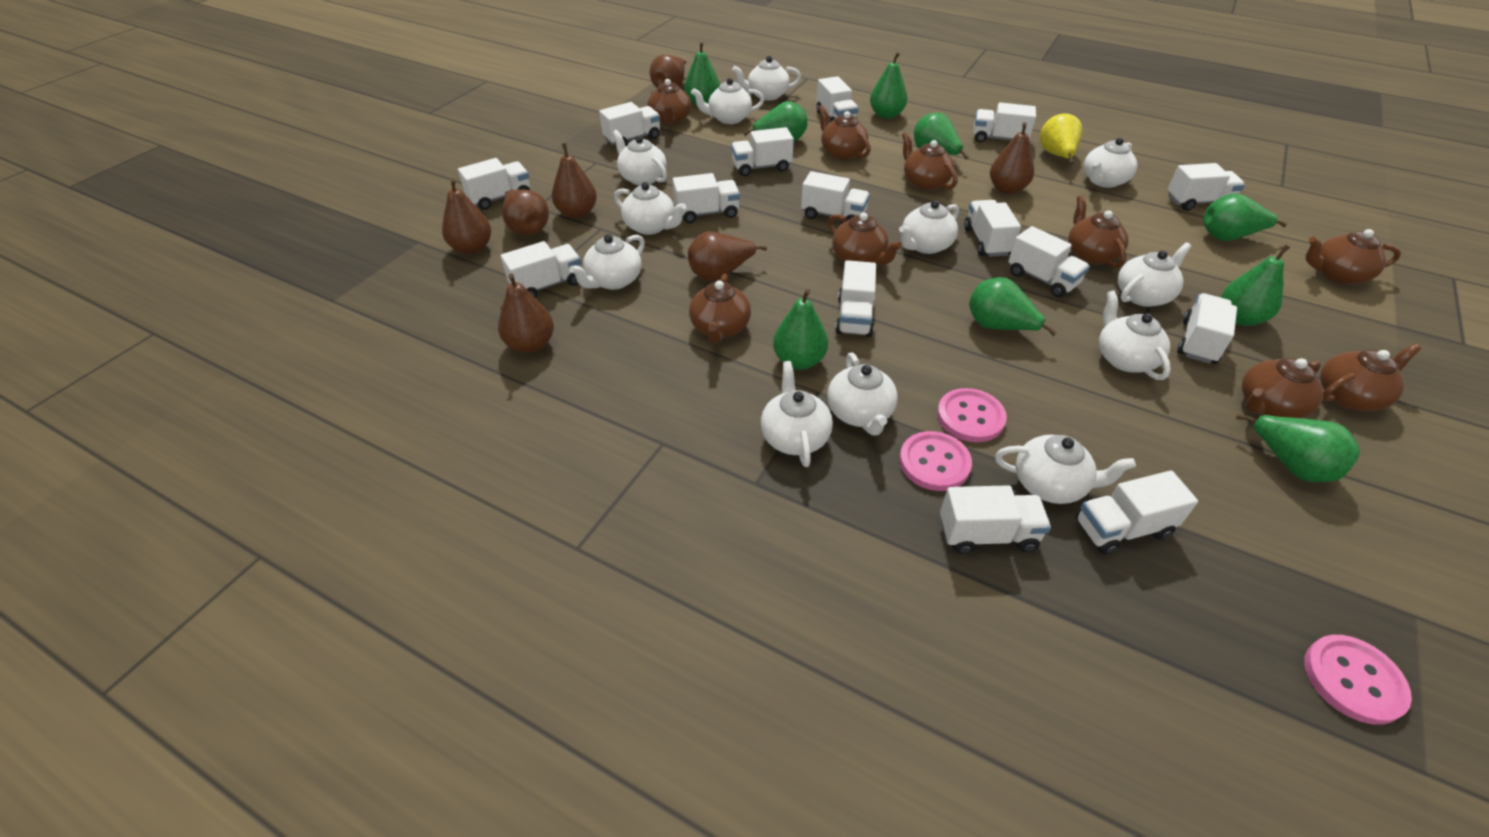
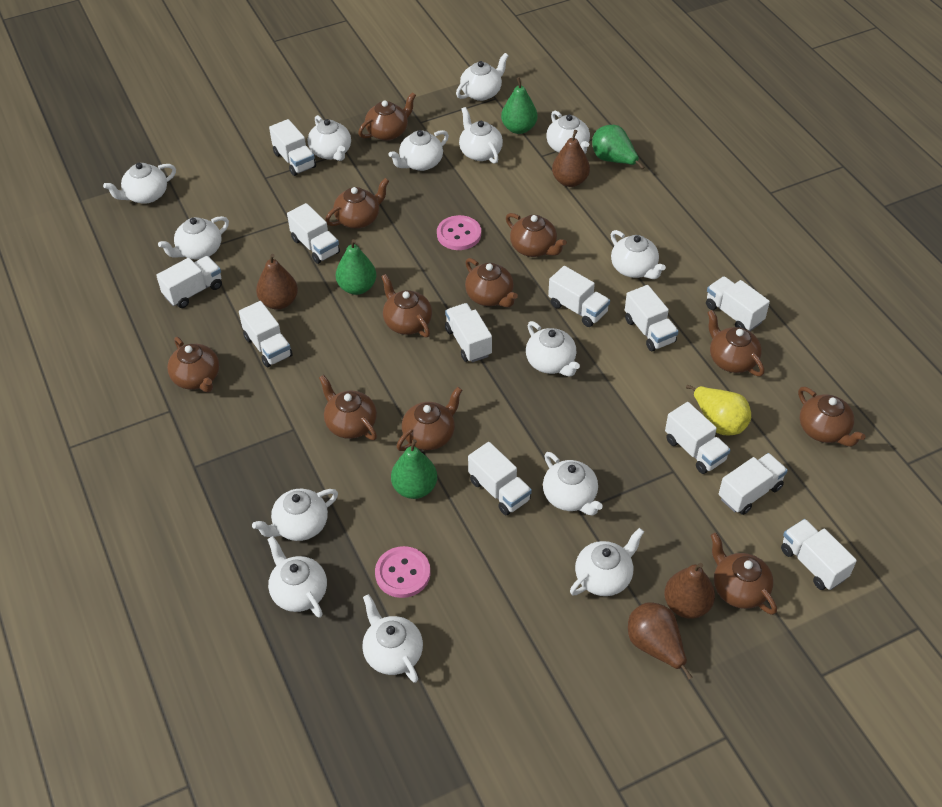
brown pear: 7 -> 4
brown teapot: 9 -> 11
green pear: 9 -> 4
pink button: 3 -> 2
white teapot: 12 -> 14
white truck: 15 -> 12

